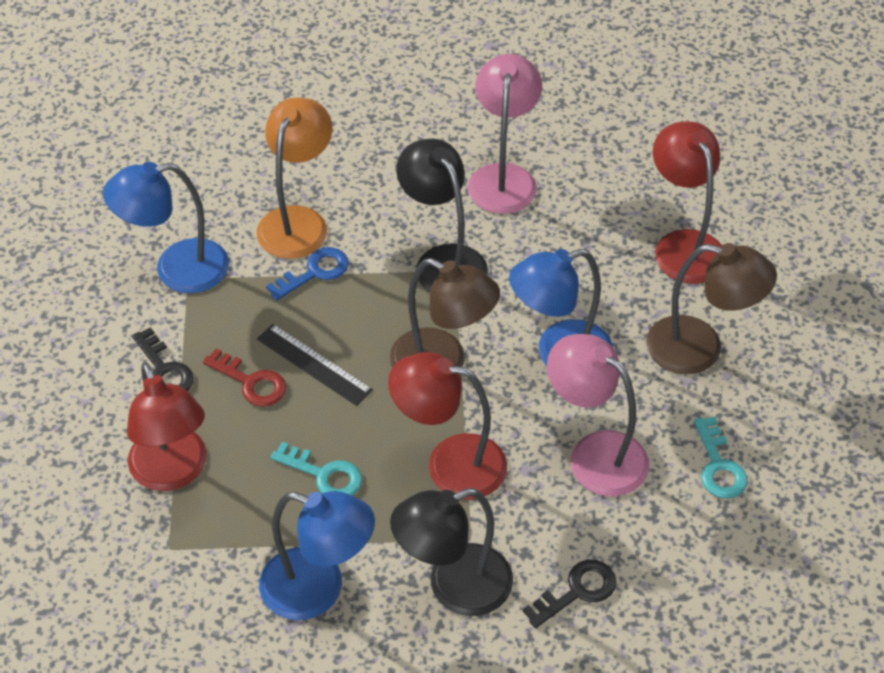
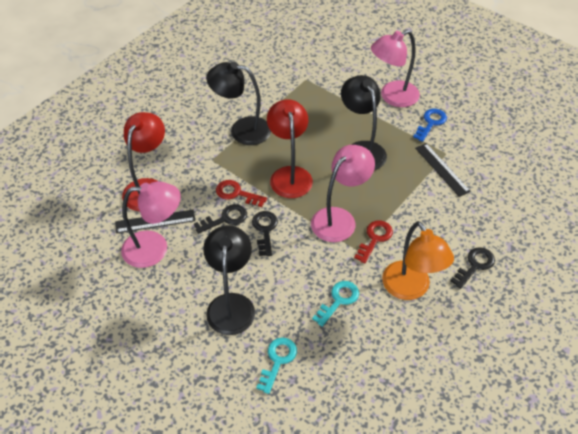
black key: 2 -> 3
black lamp: 2 -> 3
black ruler: 1 -> 2
blue lamp: 3 -> 0
brown lamp: 2 -> 0
pink lamp: 2 -> 3
red key: 1 -> 2
red lamp: 3 -> 2

